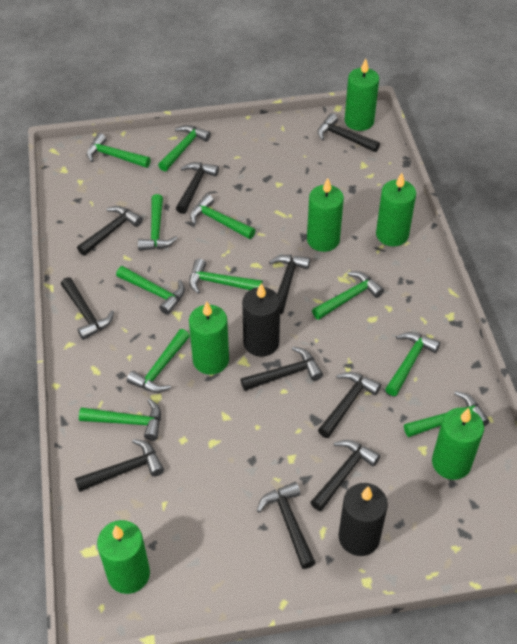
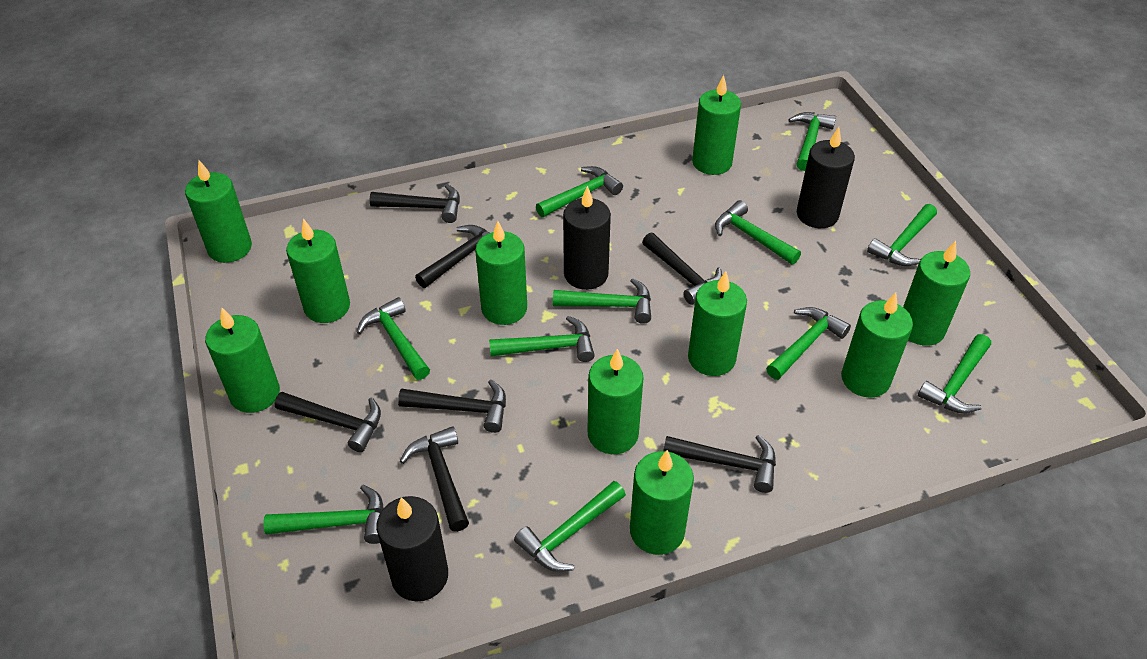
black candle: 2 -> 3
black hammer: 10 -> 7
green candle: 6 -> 10

